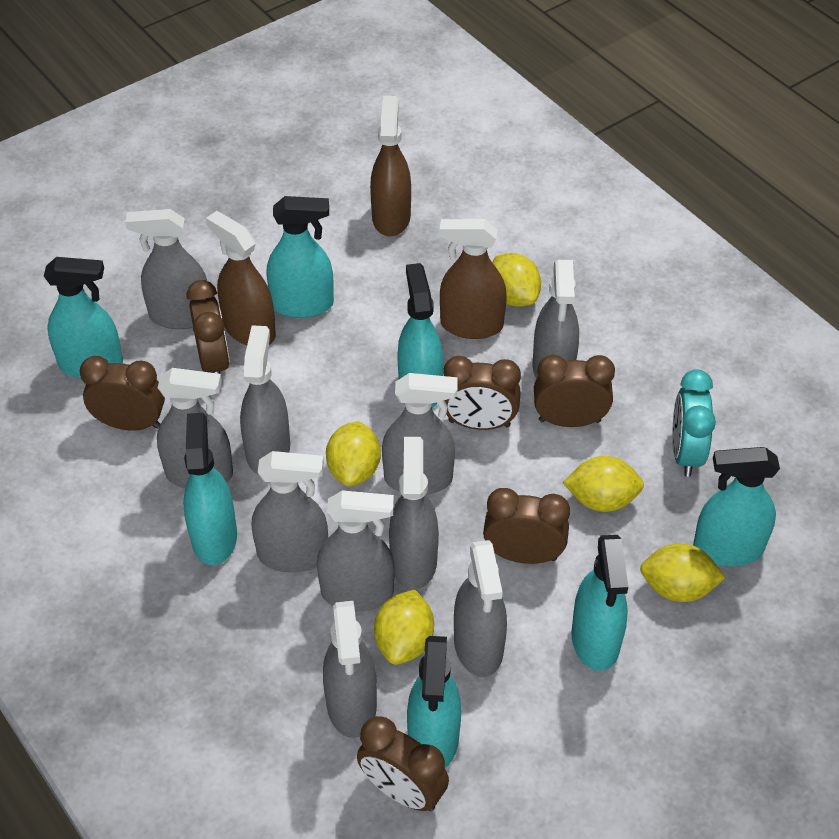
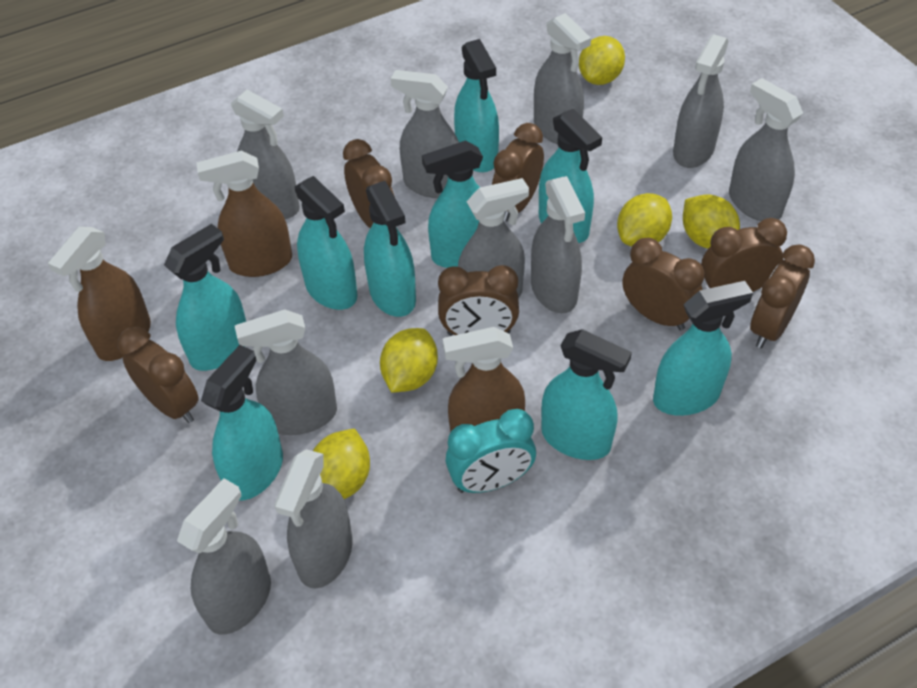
brown clock: 6 -> 7
turquoise spray bottle: 7 -> 9

